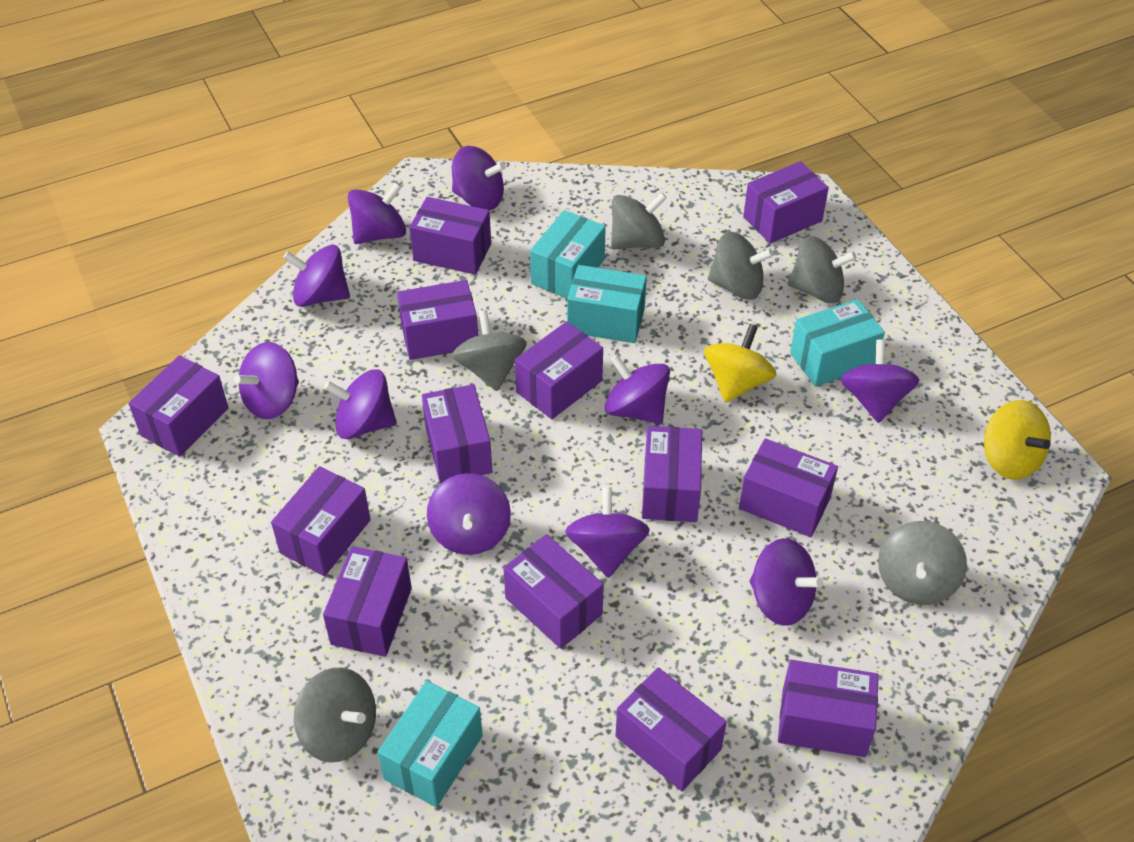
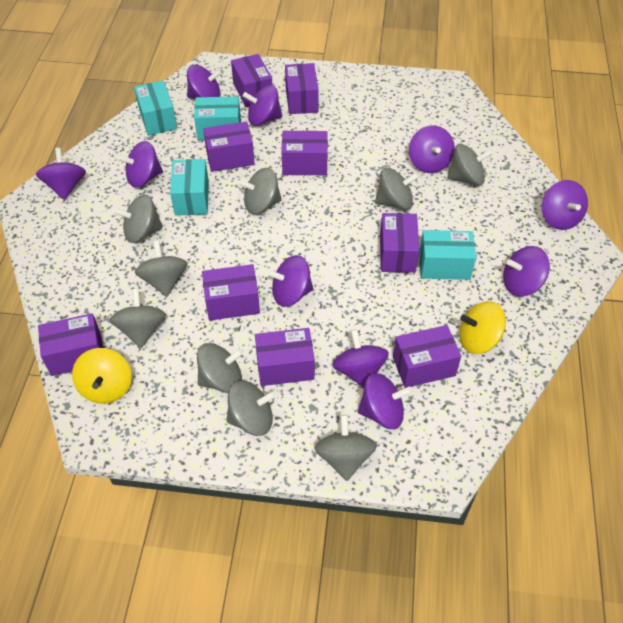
grey spinning top: 6 -> 9
purple box: 13 -> 9

